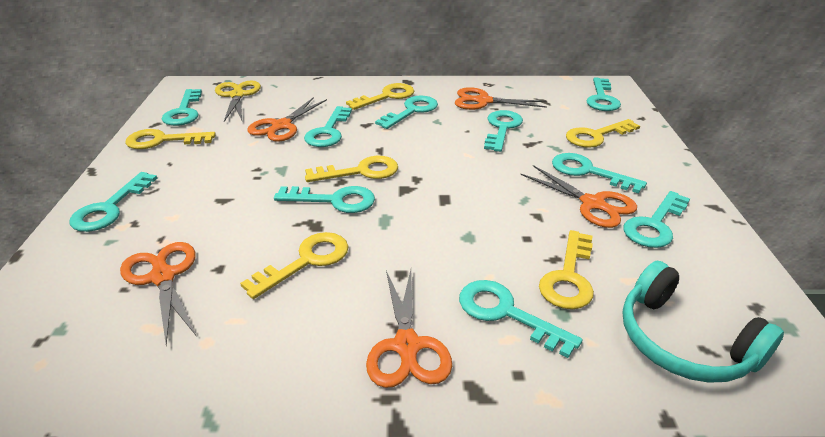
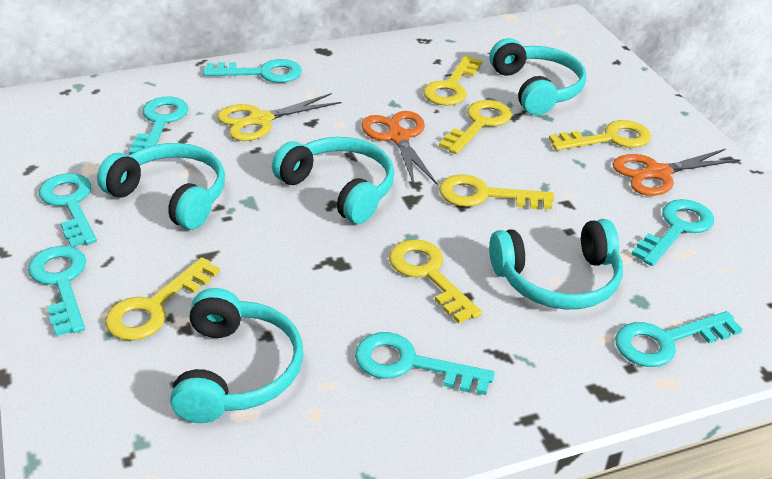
orange scissors: 5 -> 2
turquoise headphones: 1 -> 5
turquoise key: 10 -> 7

